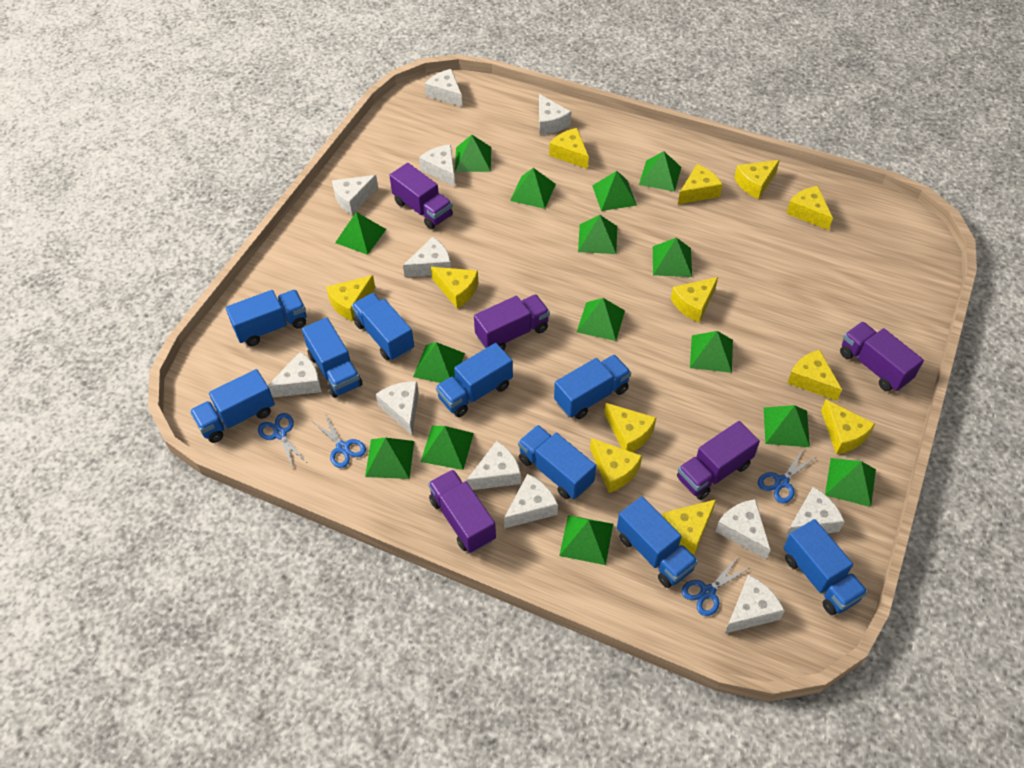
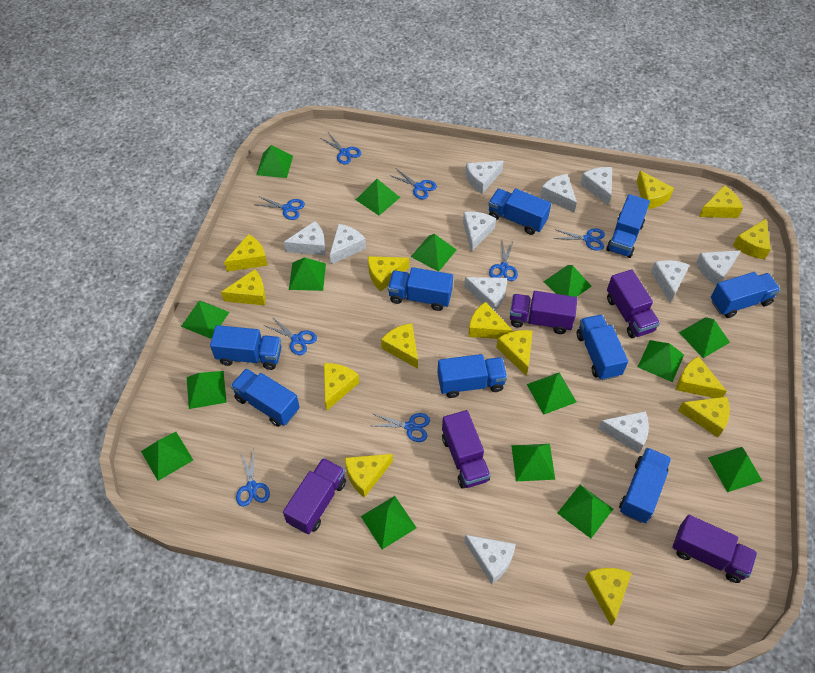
blue scissors: 4 -> 8
white cheese: 12 -> 11
yellow cheese: 12 -> 14

